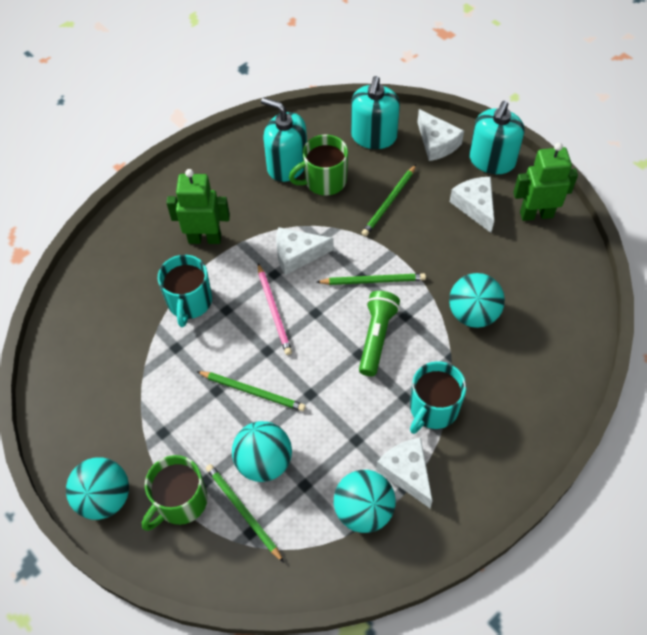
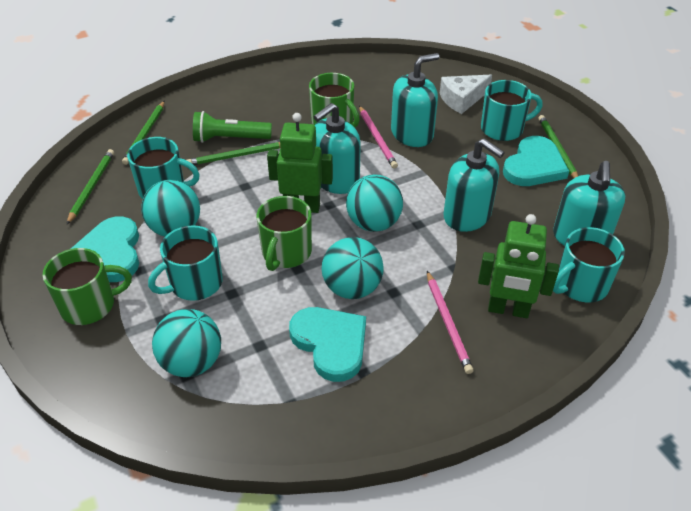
green mug: 2 -> 3
pink pencil: 1 -> 2
turquoise heart: 0 -> 3
turquoise mug: 2 -> 4
turquoise soap dispenser: 3 -> 4
white cheese: 4 -> 1

